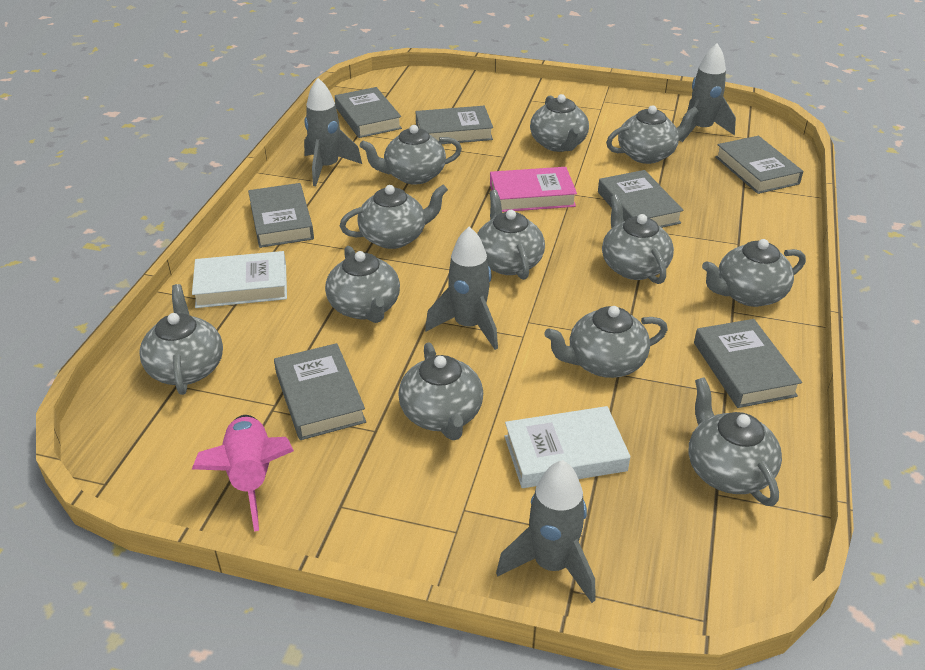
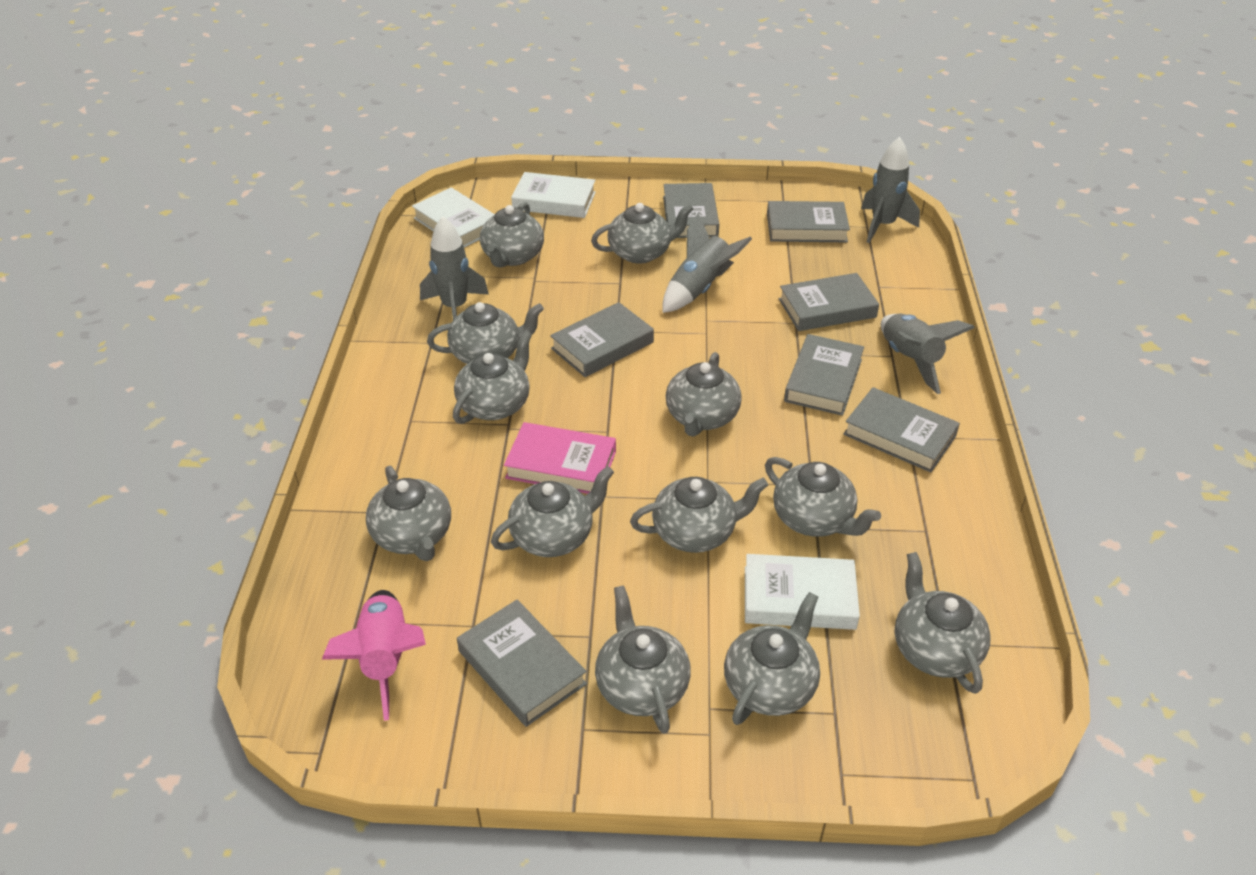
white book: 2 -> 3

